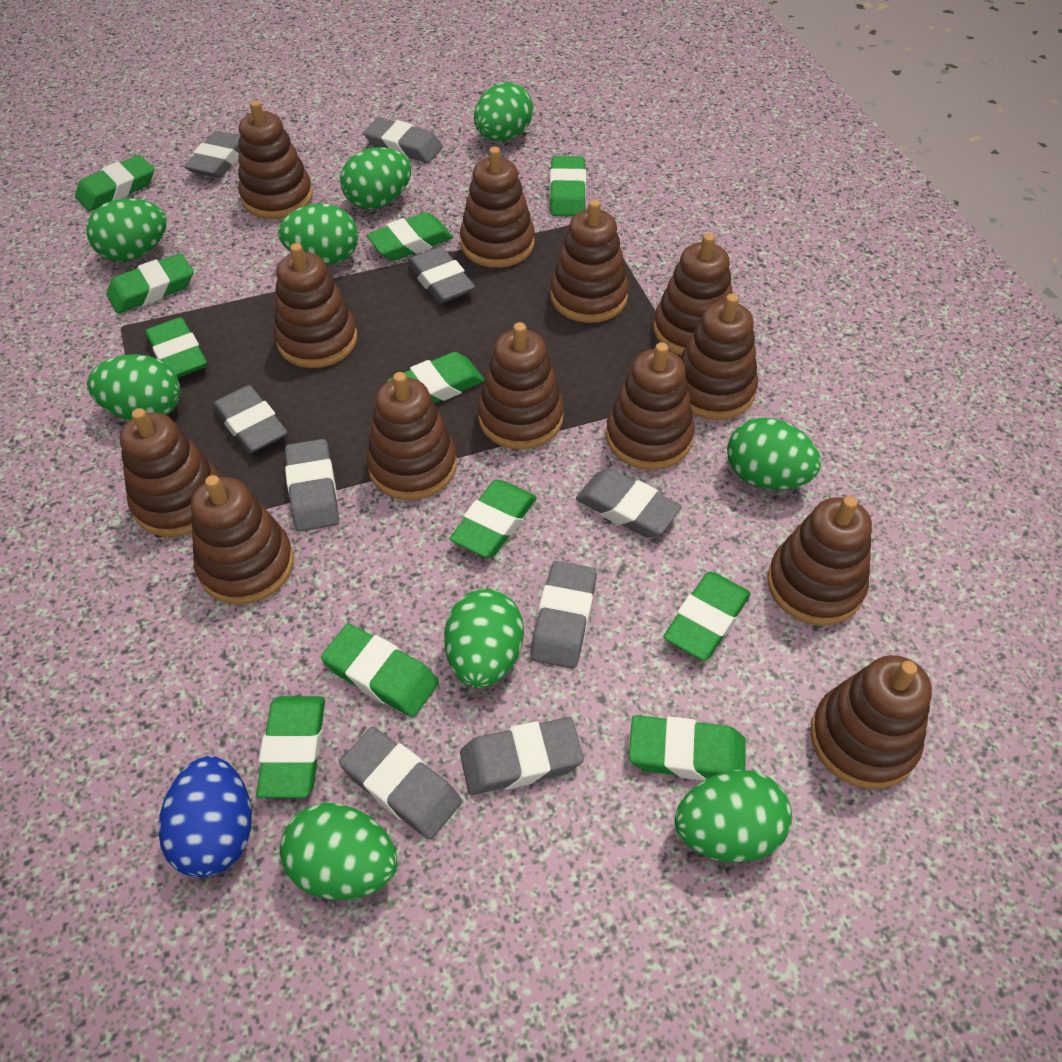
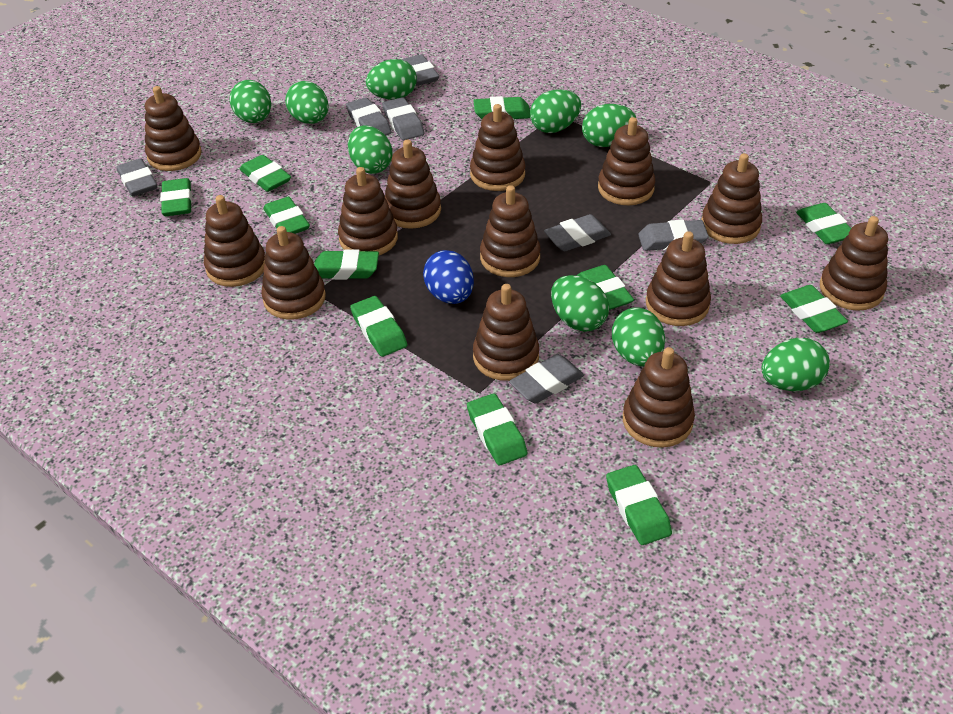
grey eraser: 9 -> 7

